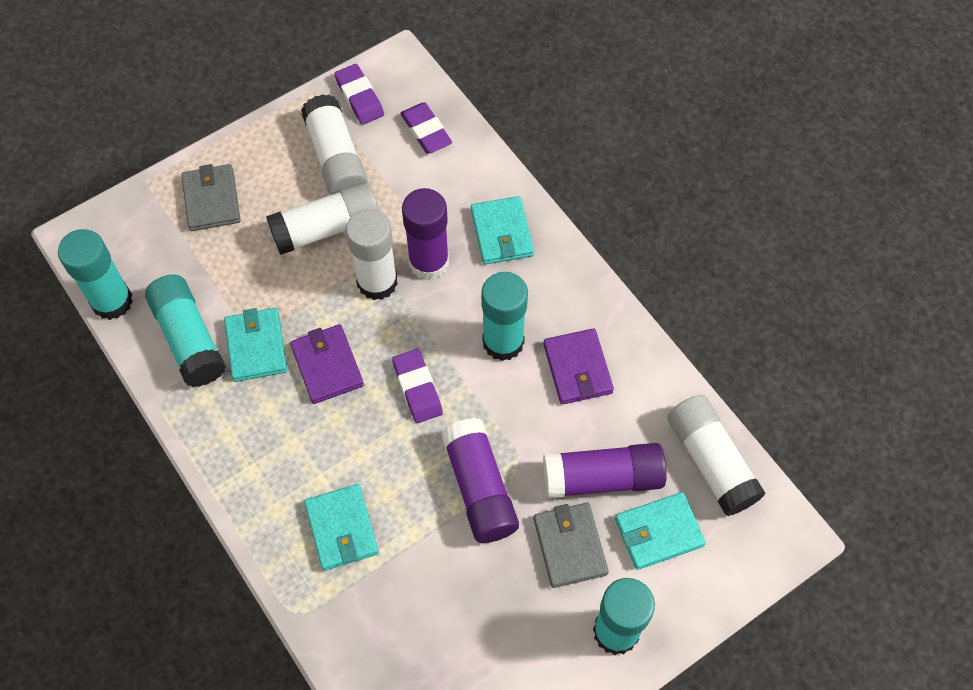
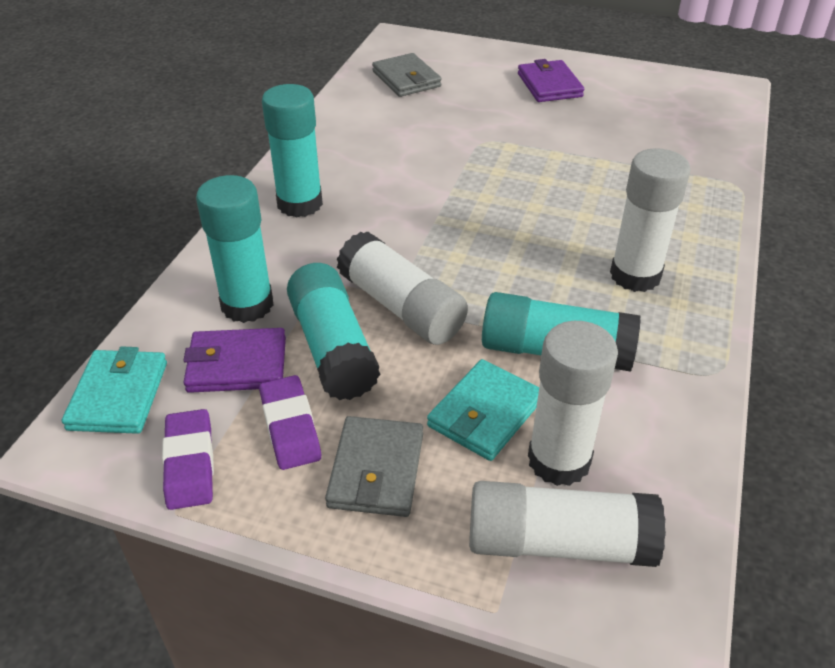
purple eraser: 3 -> 2
purple glue stick: 3 -> 0
turquoise wallet: 4 -> 2

